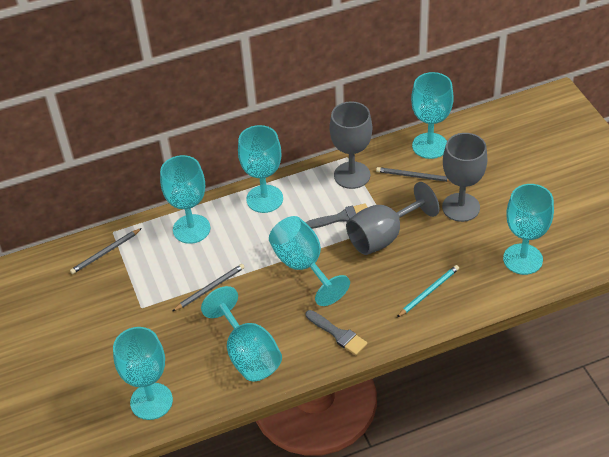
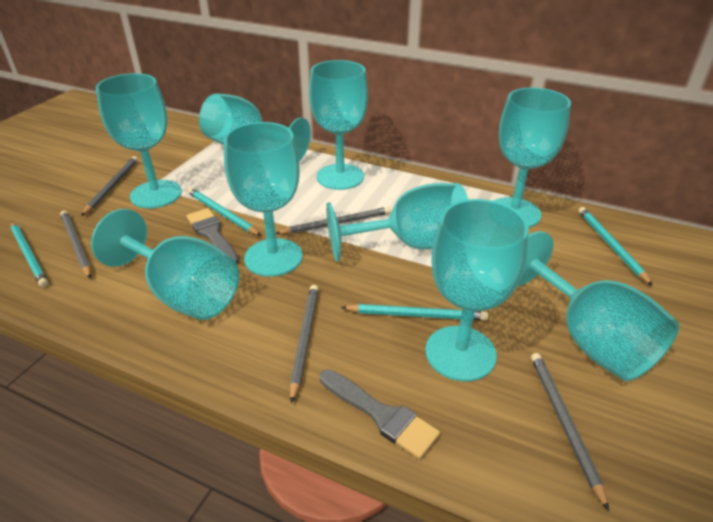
grey goblet: 3 -> 0
grey pencil: 3 -> 5
turquoise goblet: 7 -> 9
turquoise pencil: 1 -> 4

